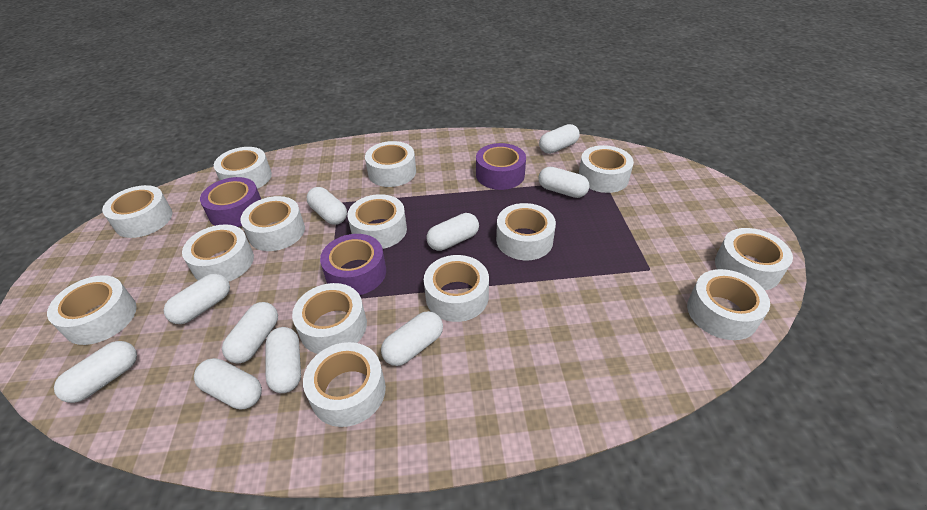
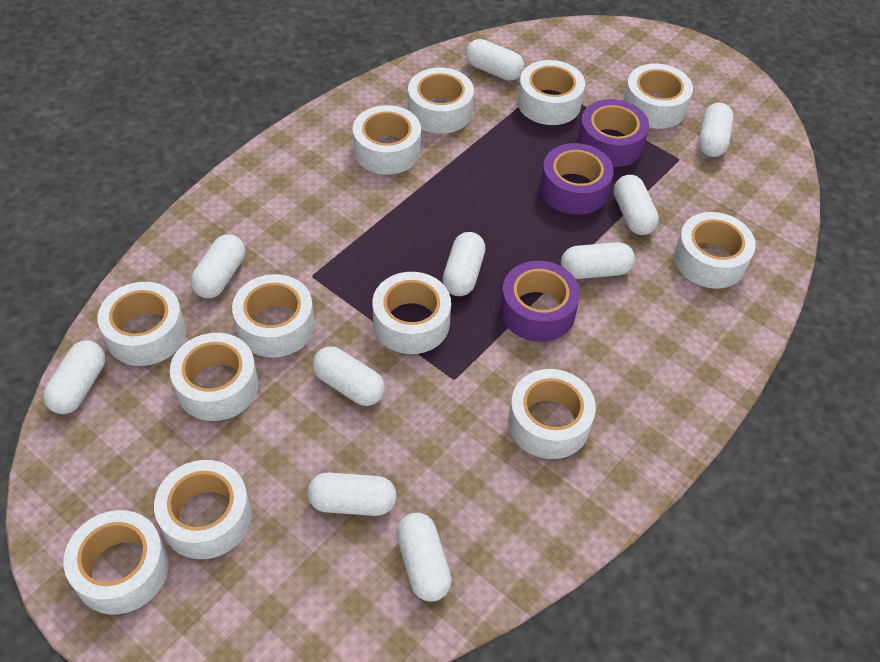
white tape: 14 -> 12

